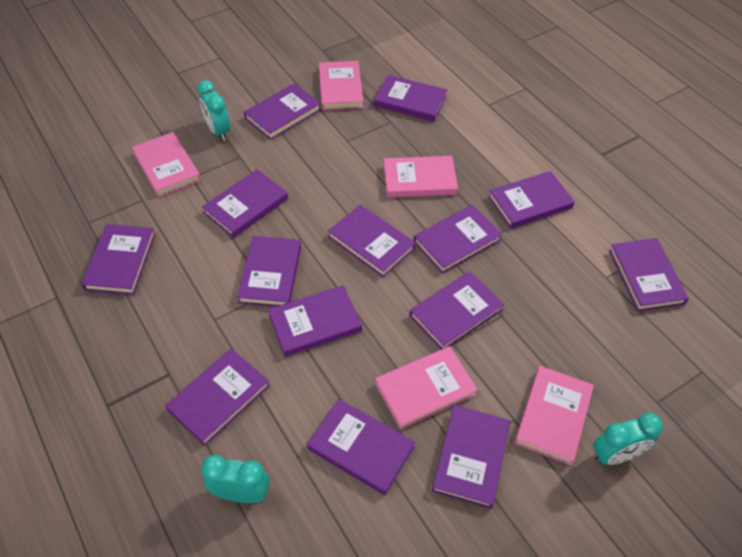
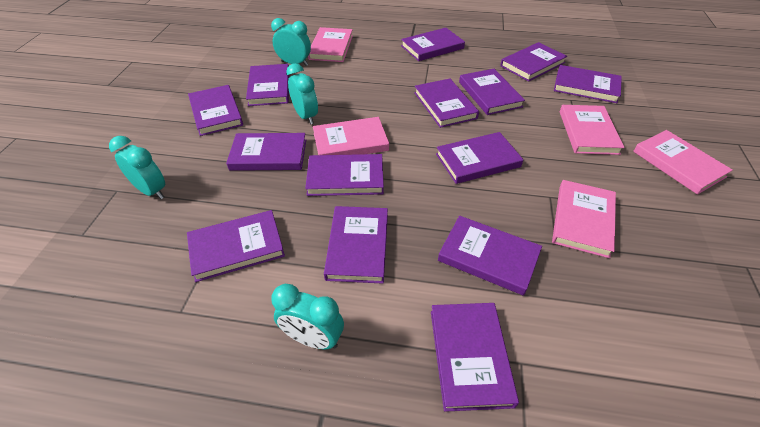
turquoise clock: 3 -> 4

